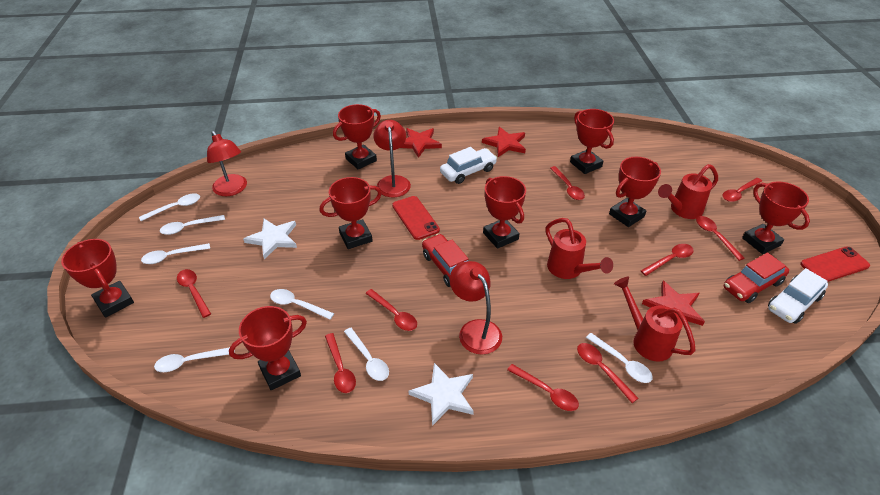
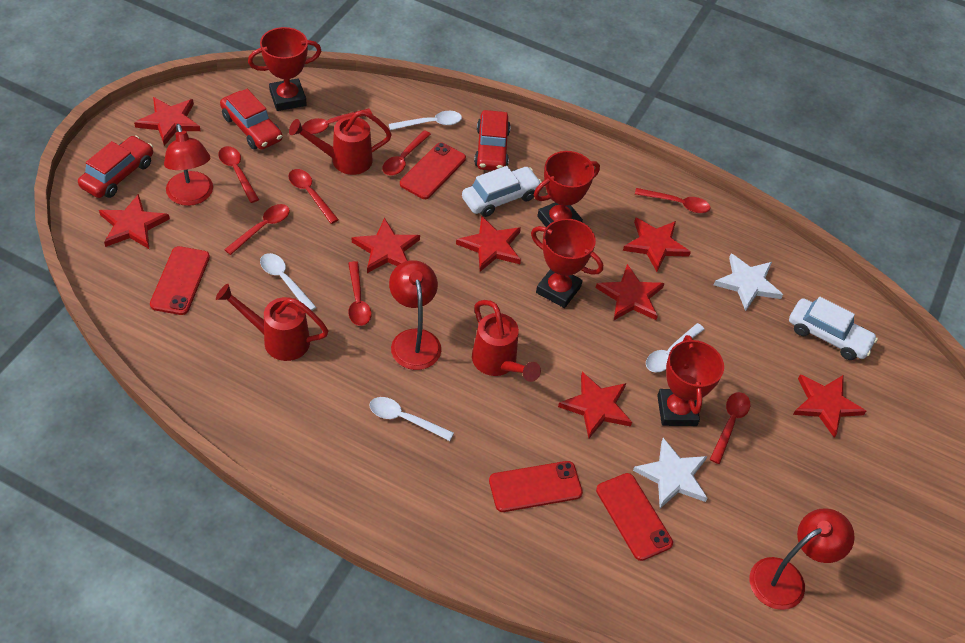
red car: 2 -> 3
red phone: 2 -> 4
red spoon: 9 -> 8
red star: 3 -> 8
red trophy: 8 -> 4
white spoon: 7 -> 4

